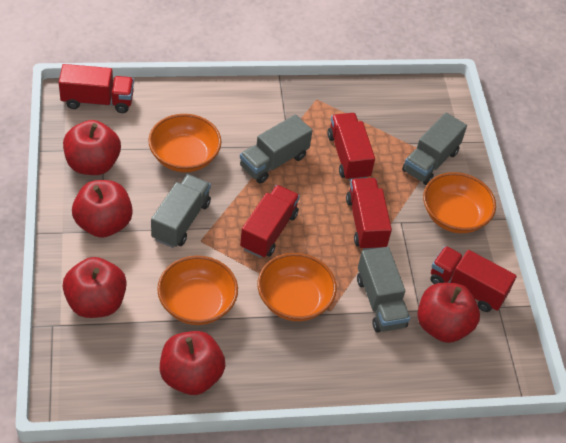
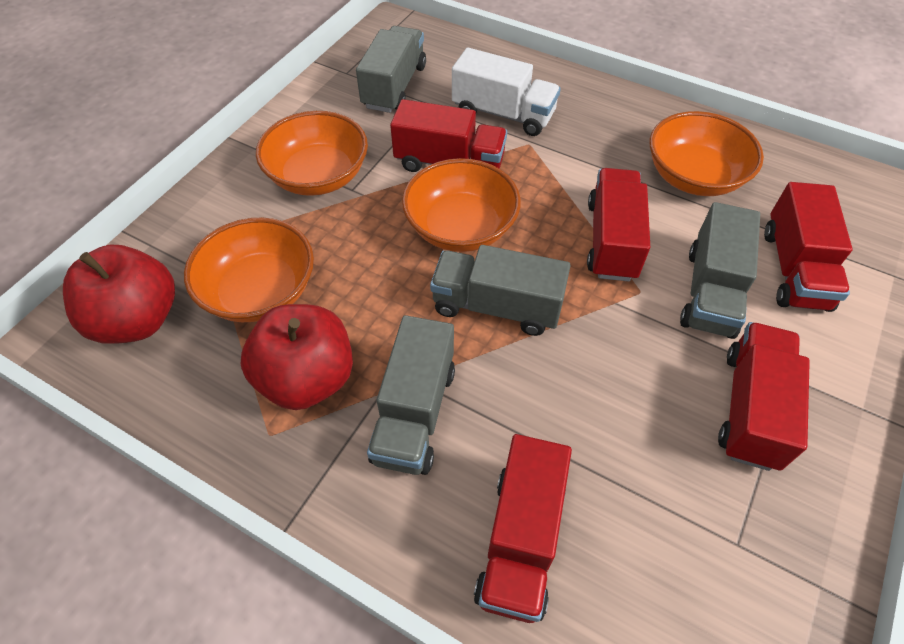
red apple: 5 -> 2
white truck: 0 -> 1

